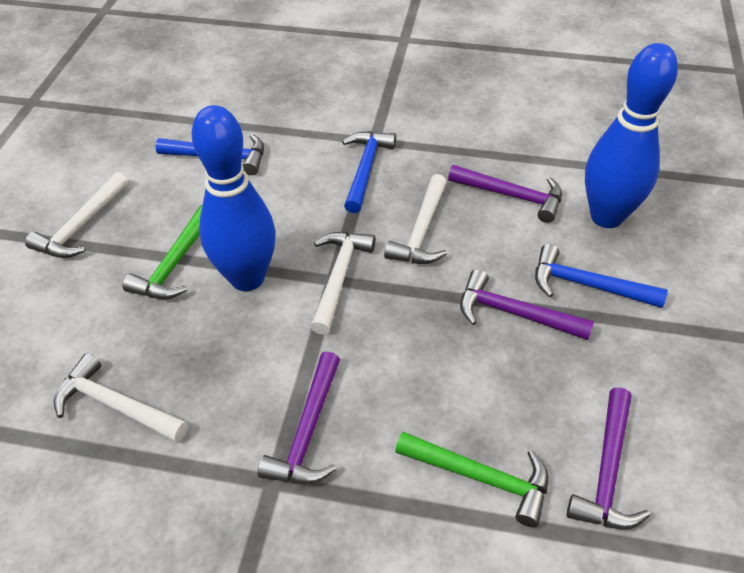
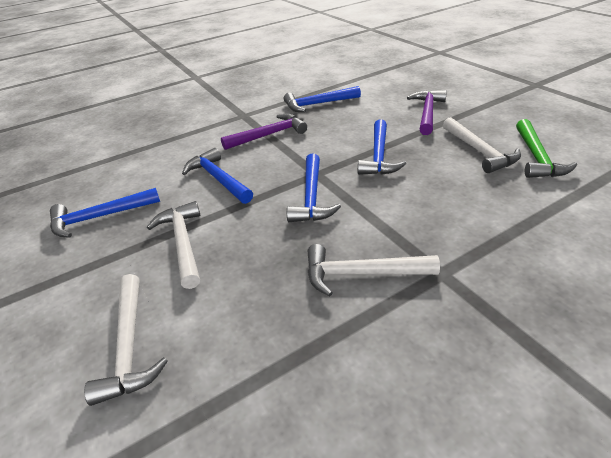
blue bowling pin: 2 -> 0
blue hammer: 3 -> 5
green hammer: 2 -> 1
purple hammer: 4 -> 2

